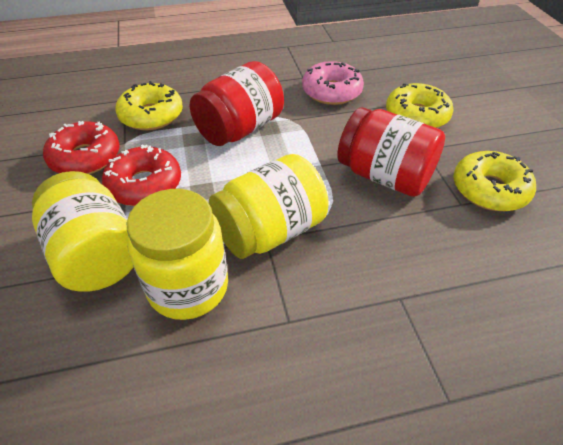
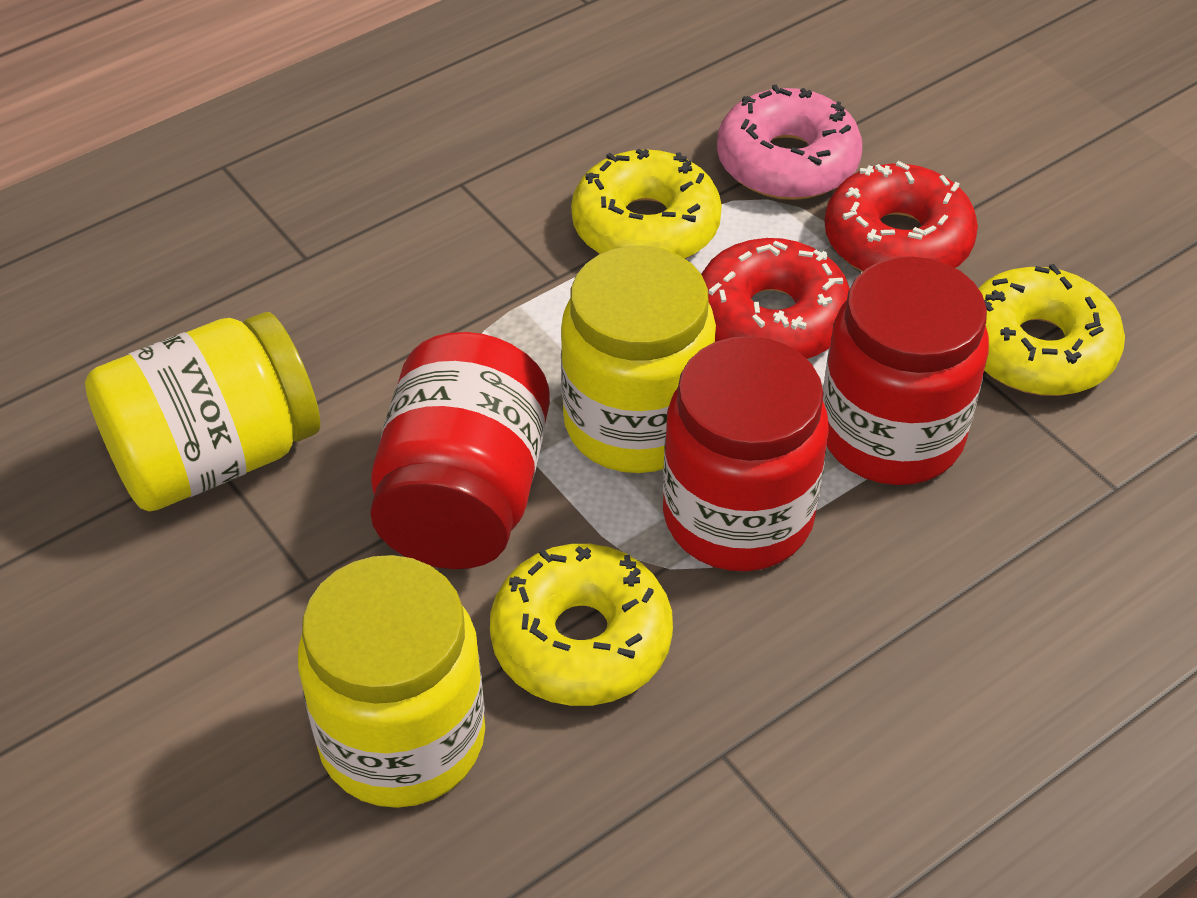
red jar: 2 -> 3

